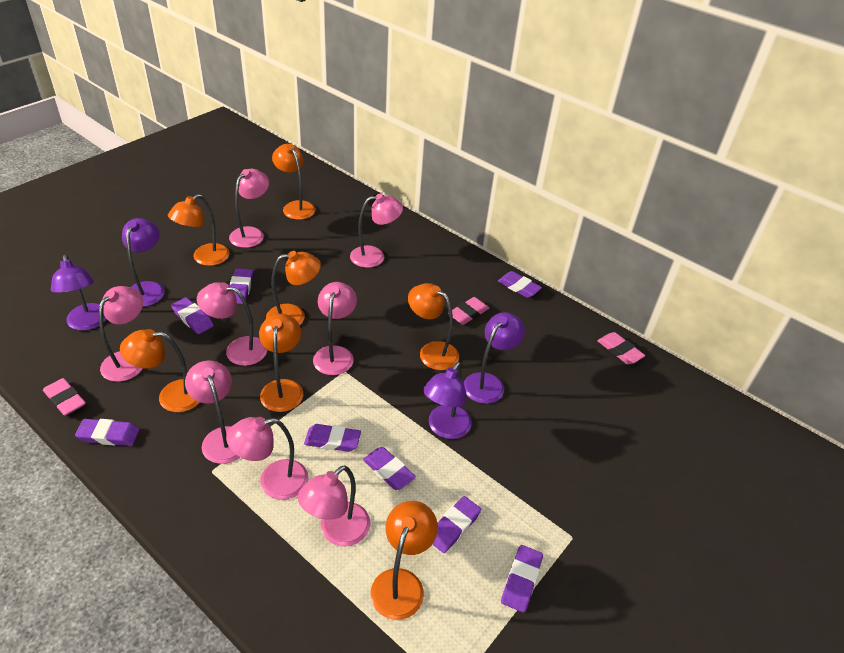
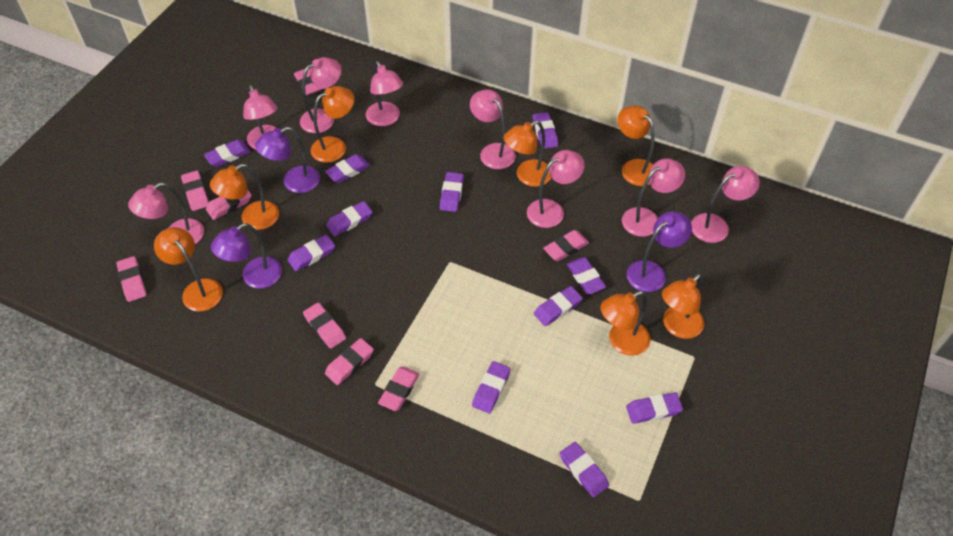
pink eraser: 3 -> 8
purple eraser: 8 -> 11
purple lamp: 4 -> 3

